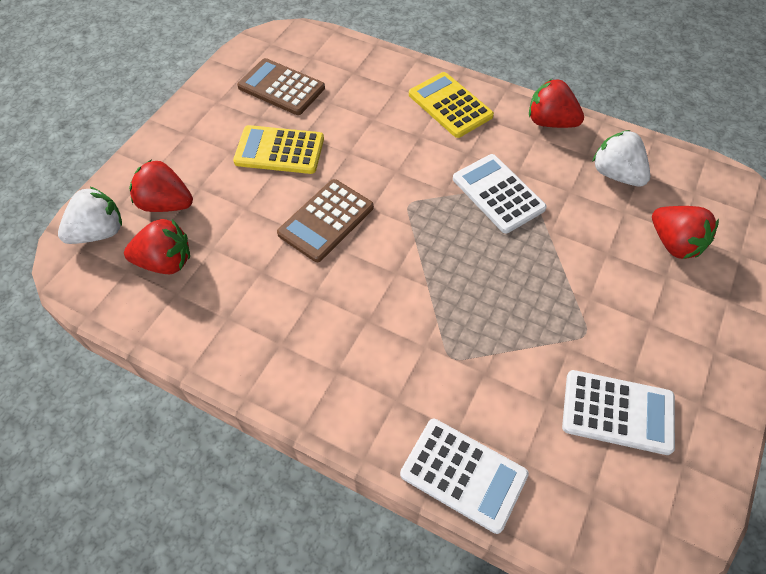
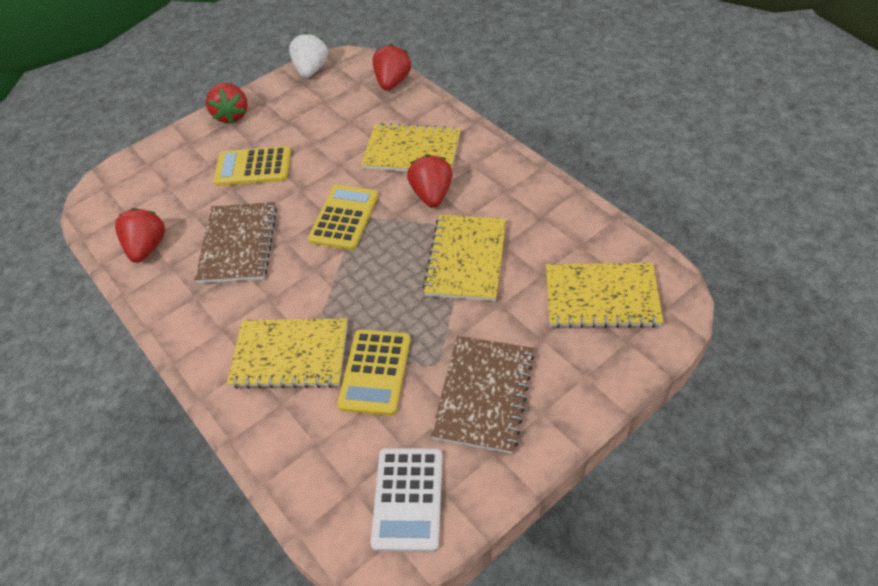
brown calculator: 2 -> 0
brown notebook: 0 -> 2
white calculator: 3 -> 1
white strawberry: 2 -> 1
yellow calculator: 2 -> 3
yellow notebook: 0 -> 4

